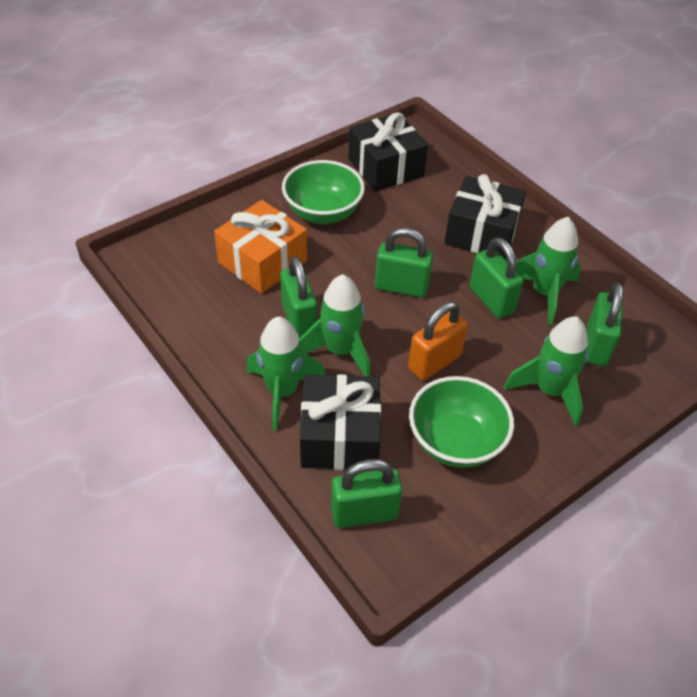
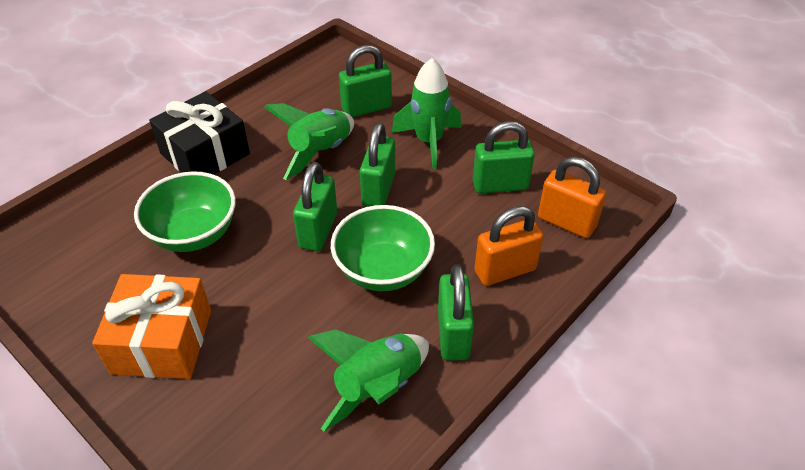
black gift: 3 -> 1
green rocket: 4 -> 3
orange padlock: 1 -> 2

